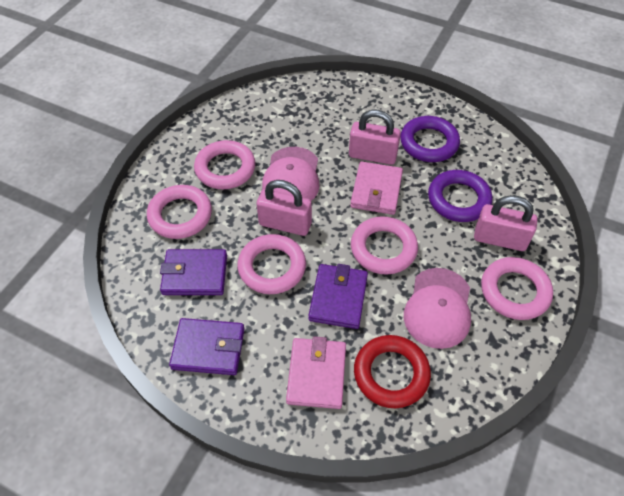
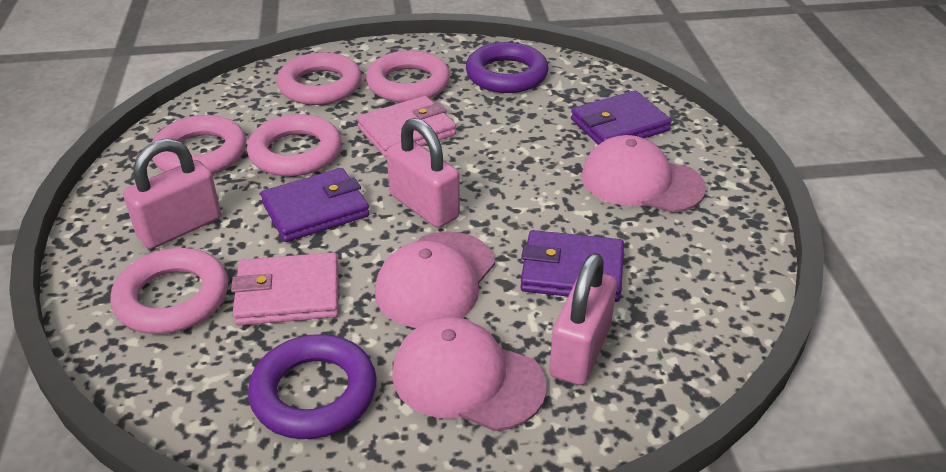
pink cap: 2 -> 3
red ring: 1 -> 0

